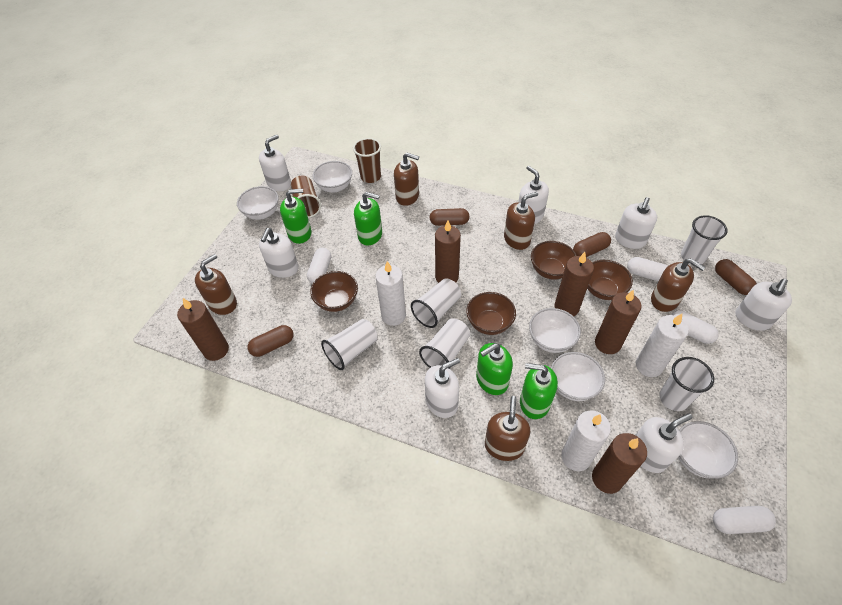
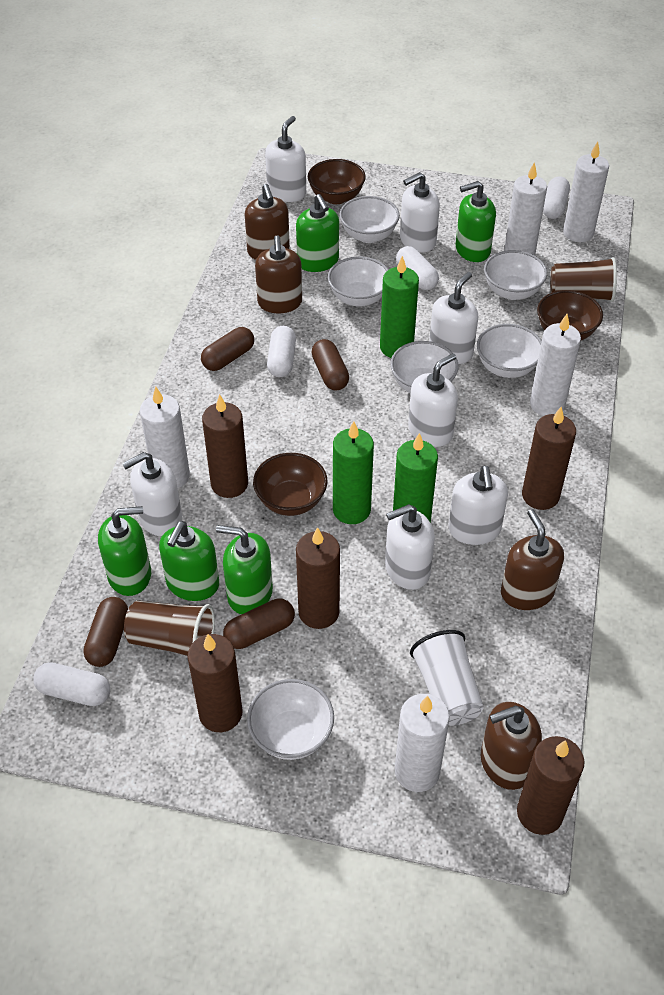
brown bowl: 4 -> 3
brown soap dispenser: 5 -> 4
green candle: 0 -> 3
green soap dispenser: 4 -> 5
white bowl: 5 -> 6
white candle: 3 -> 5
white cup: 5 -> 1

